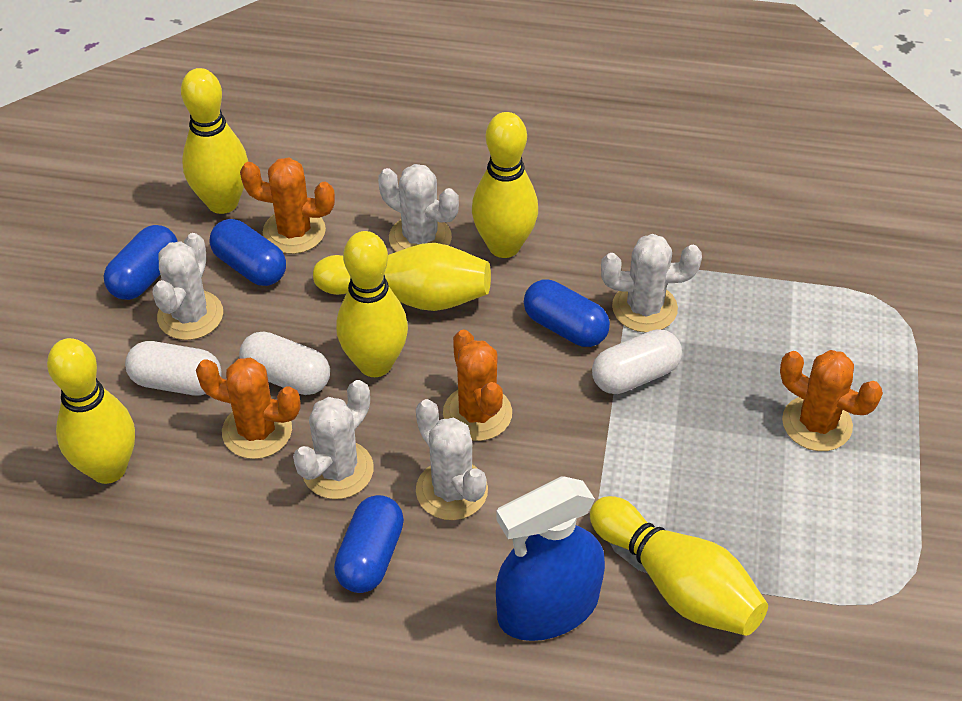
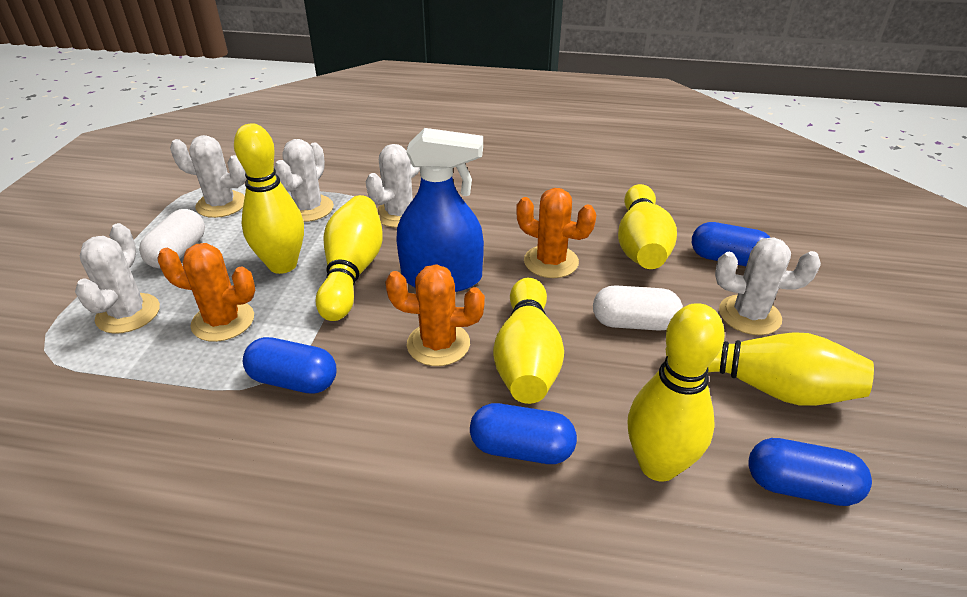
orange cactus: 4 -> 3
white capsule: 3 -> 2

